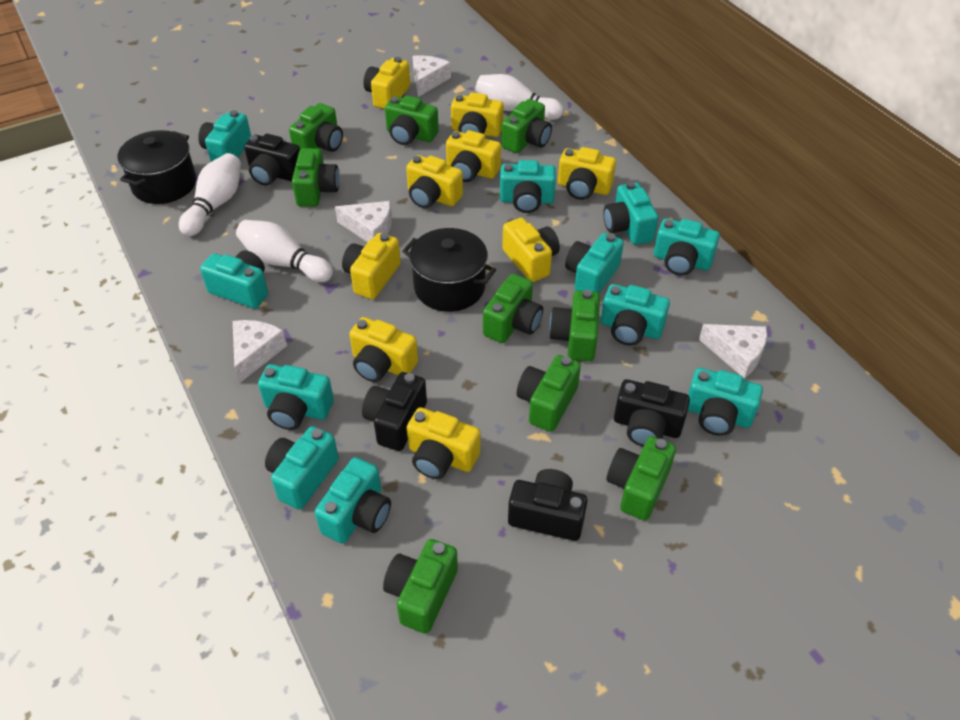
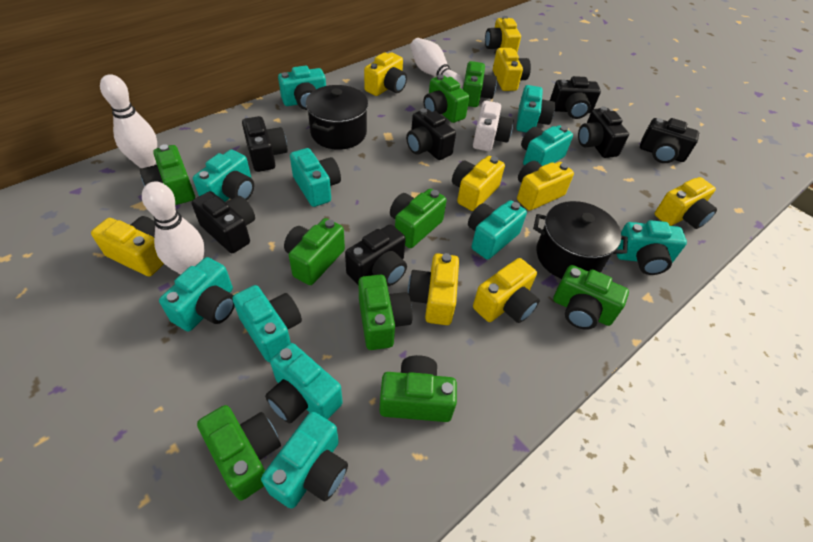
black camera: 4 -> 7
white camera: 0 -> 1
white cheese: 4 -> 0

